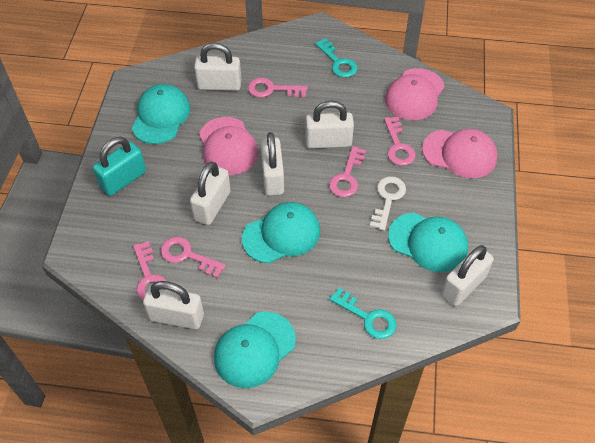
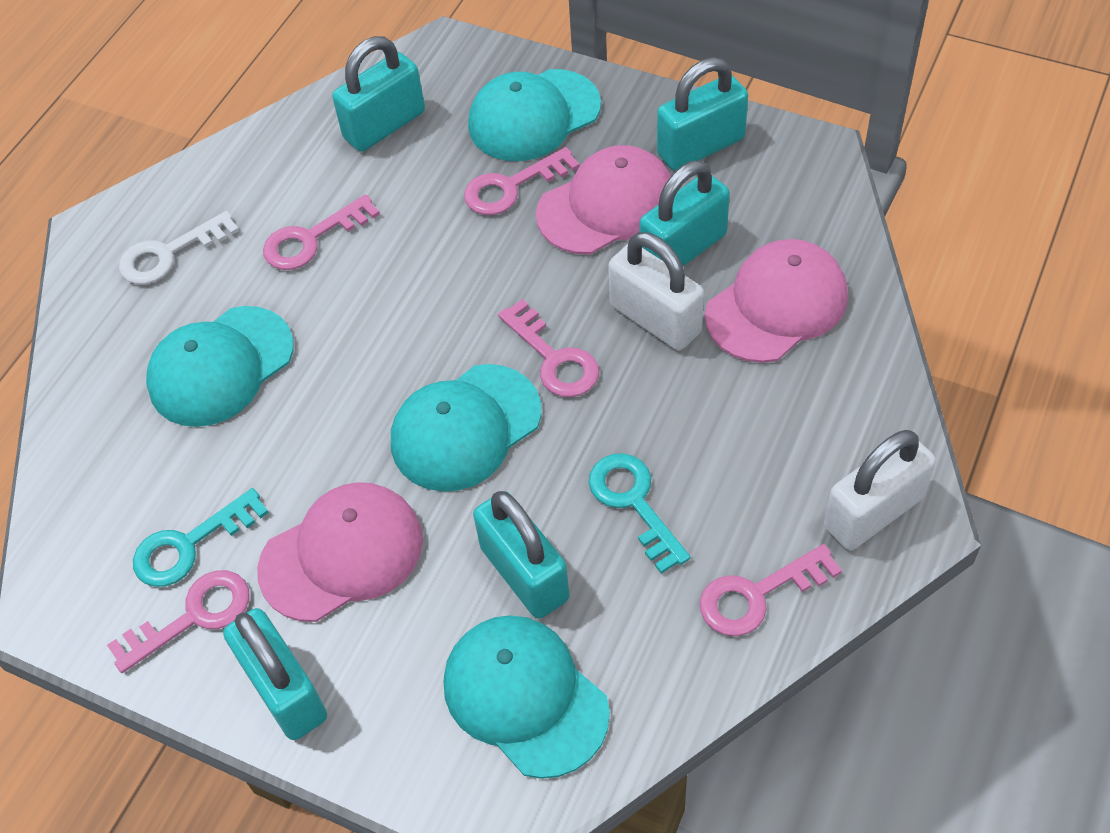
turquoise padlock: 1 -> 5
white padlock: 6 -> 2

